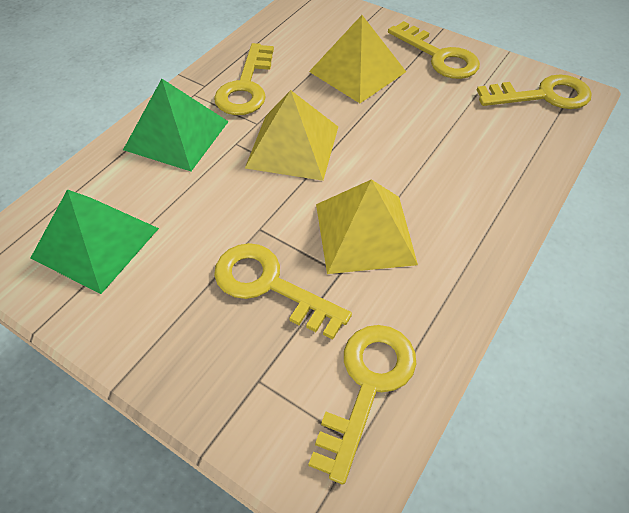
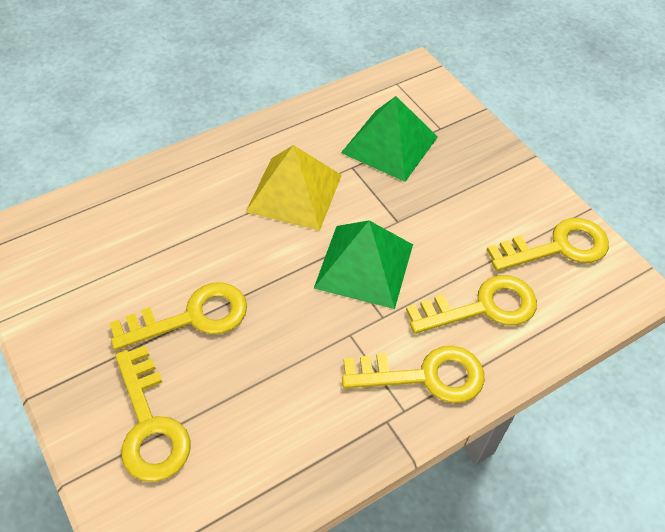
yellow pyramid: 3 -> 1

